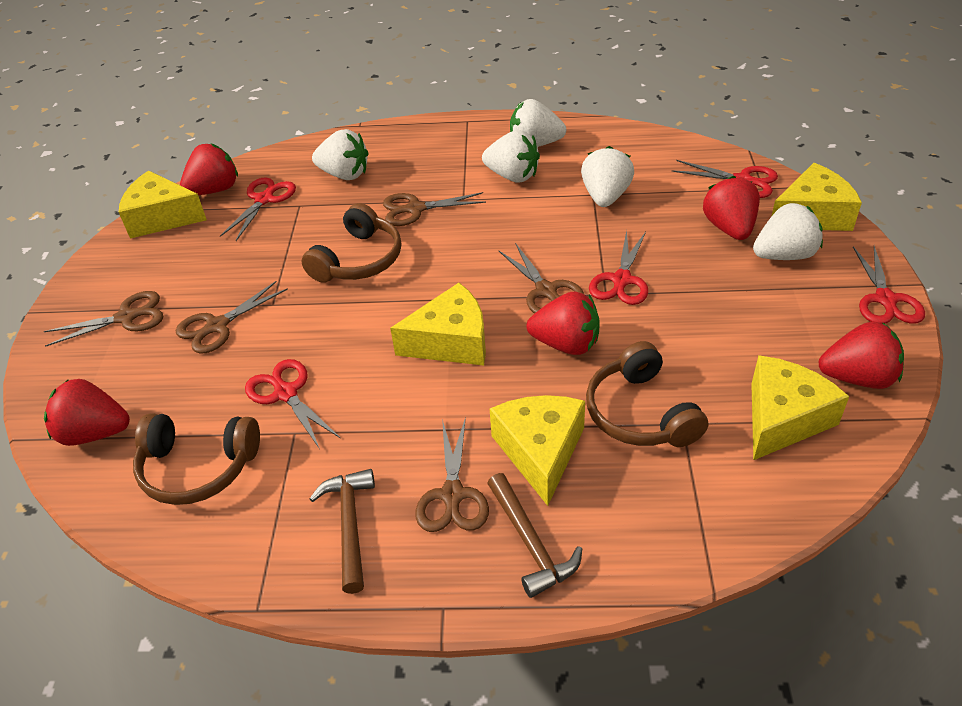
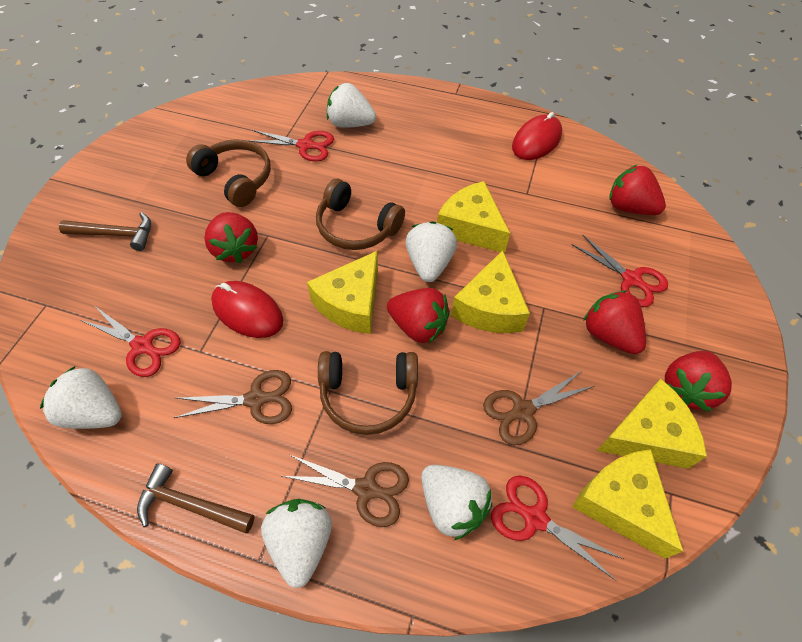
brown scissors: 5 -> 3
red mouse: 0 -> 2
red scissors: 5 -> 4

